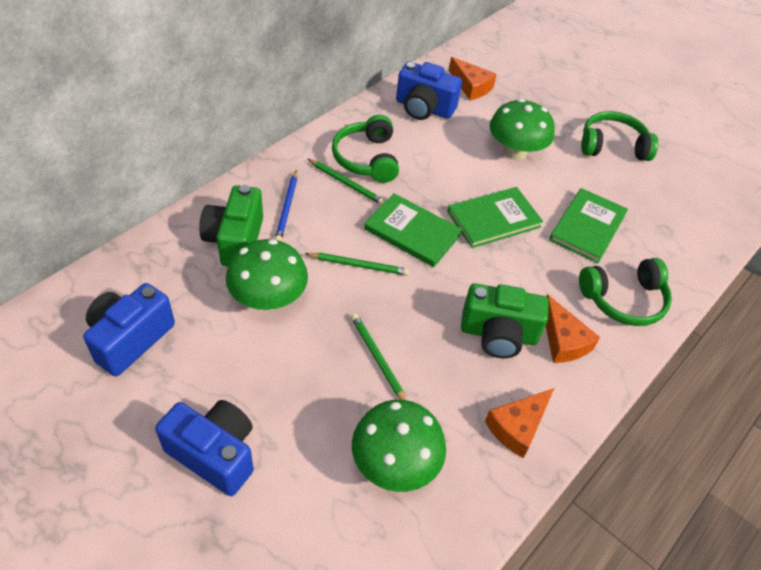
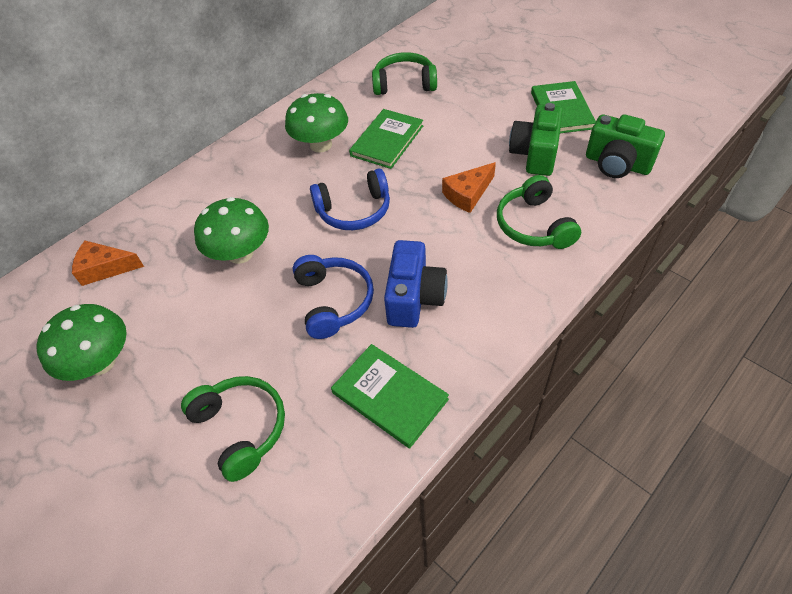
blue camera: 3 -> 1
blue headphones: 0 -> 2
blue pencil: 1 -> 0
green pencil: 3 -> 0
orange cheese: 3 -> 2

